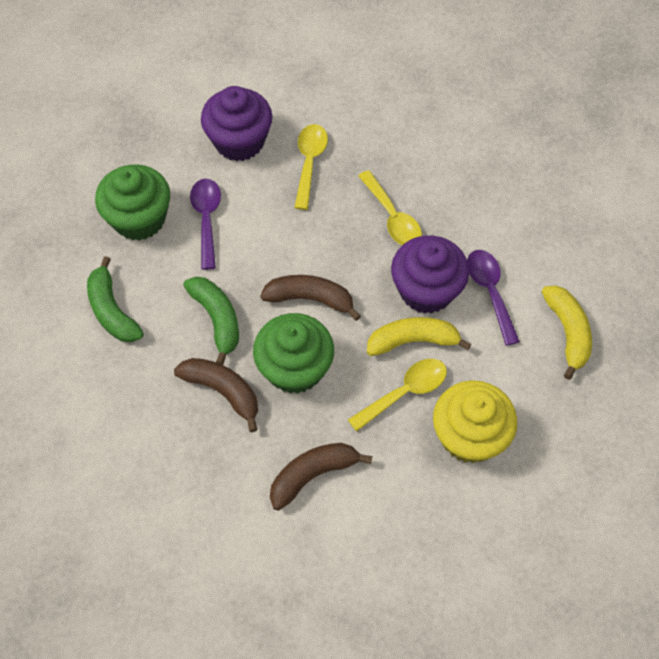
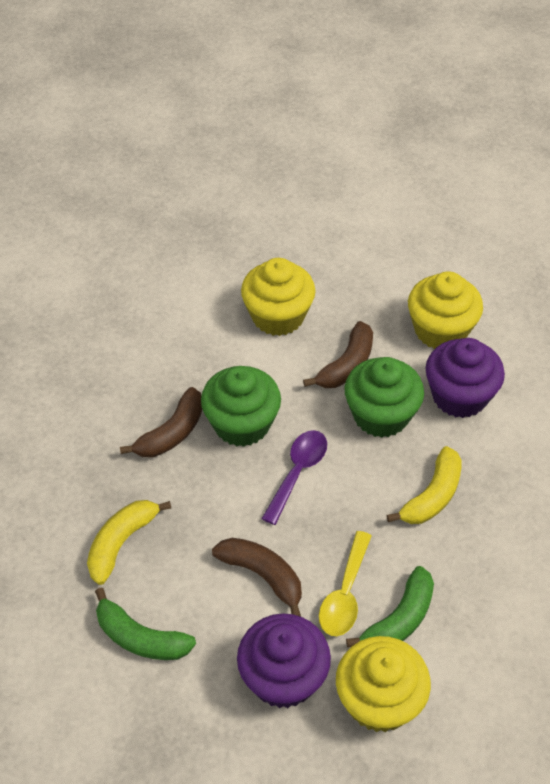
purple spoon: 2 -> 1
yellow cupcake: 1 -> 3
yellow spoon: 3 -> 1

